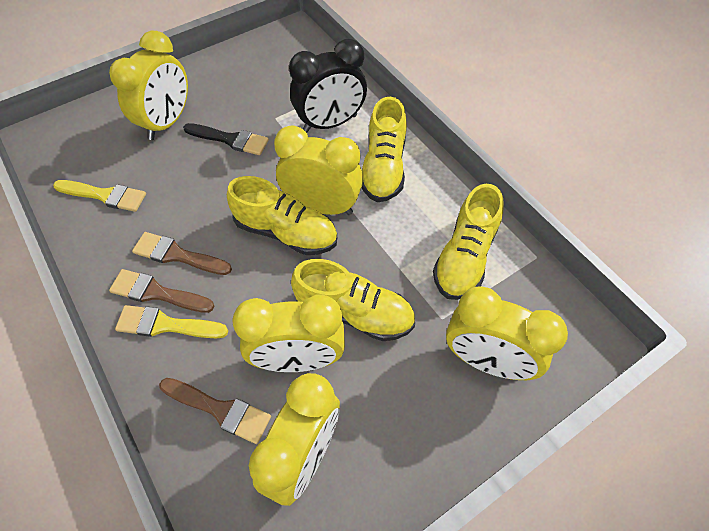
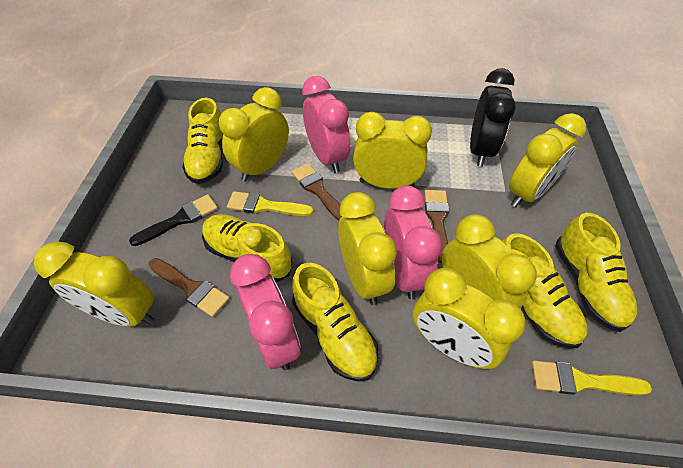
pink clock: 0 -> 3
yellow clock: 5 -> 7
yellow shoe: 4 -> 5

